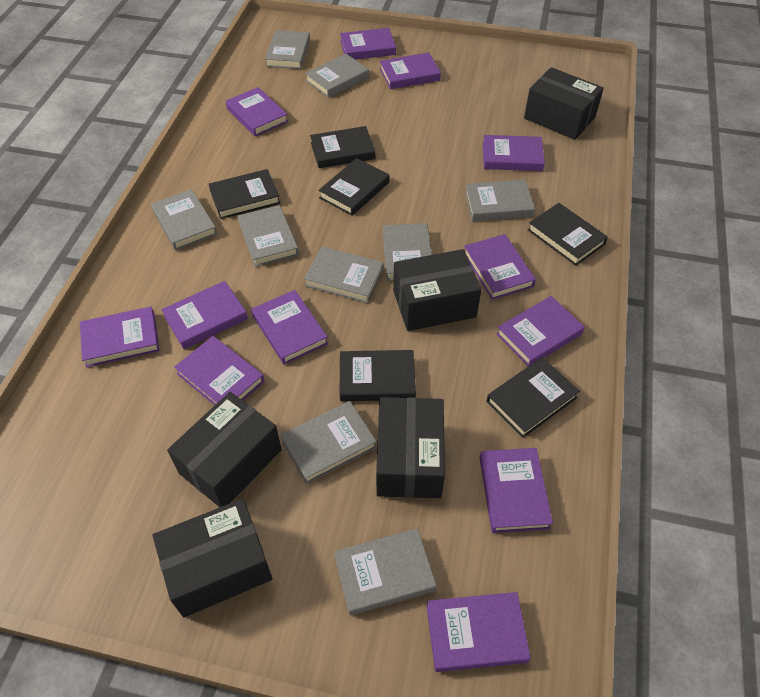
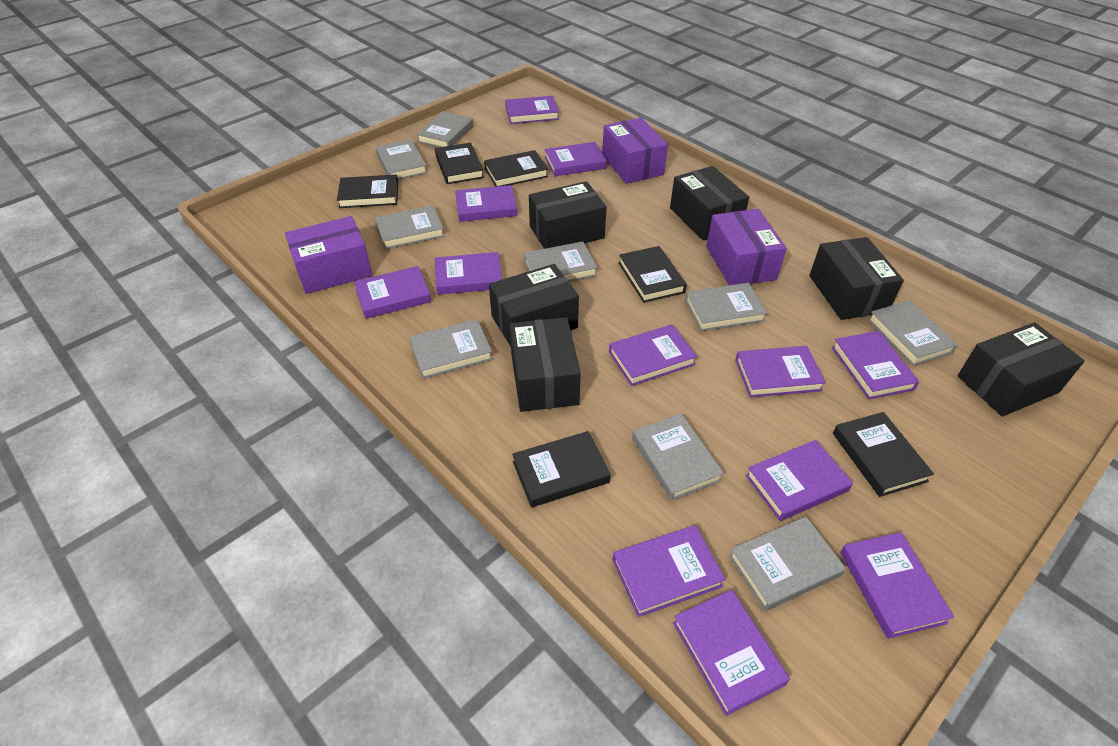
black box: 5 -> 6
purple box: 0 -> 3

